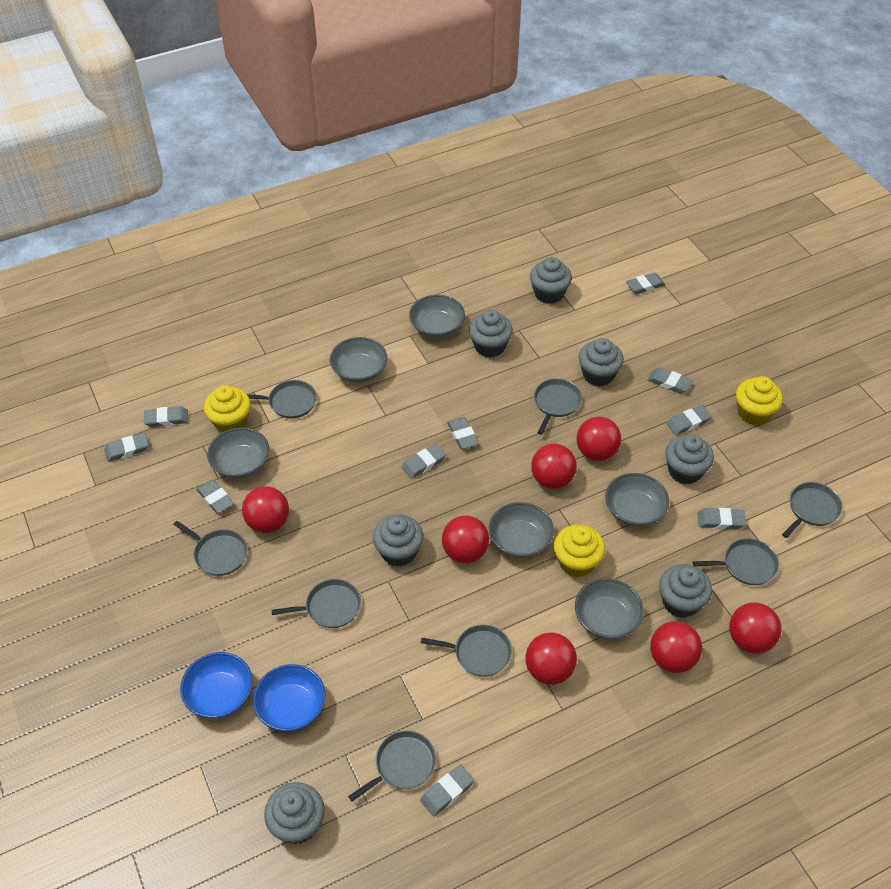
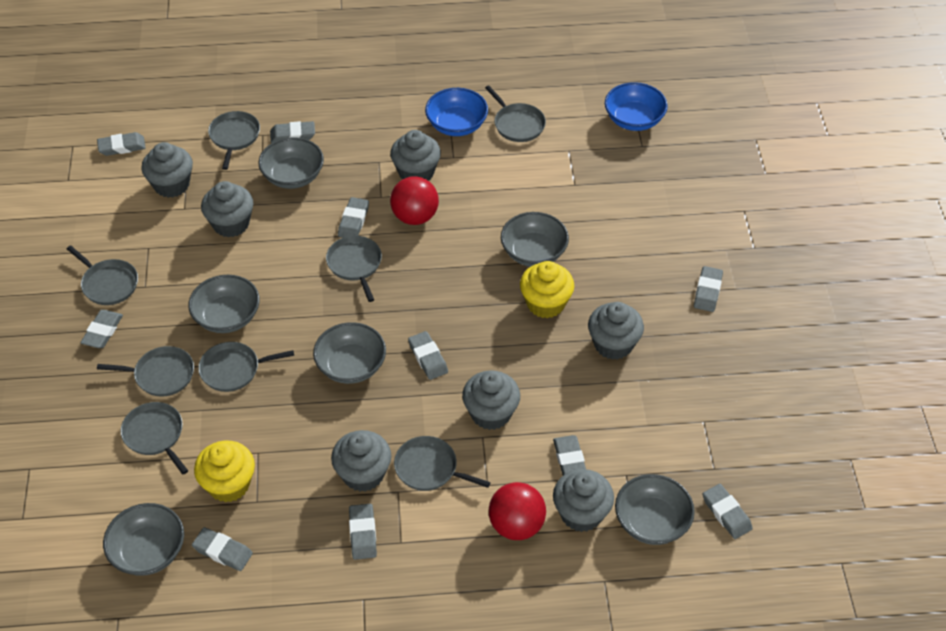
red ball: 7 -> 2
yellow cupcake: 3 -> 2

